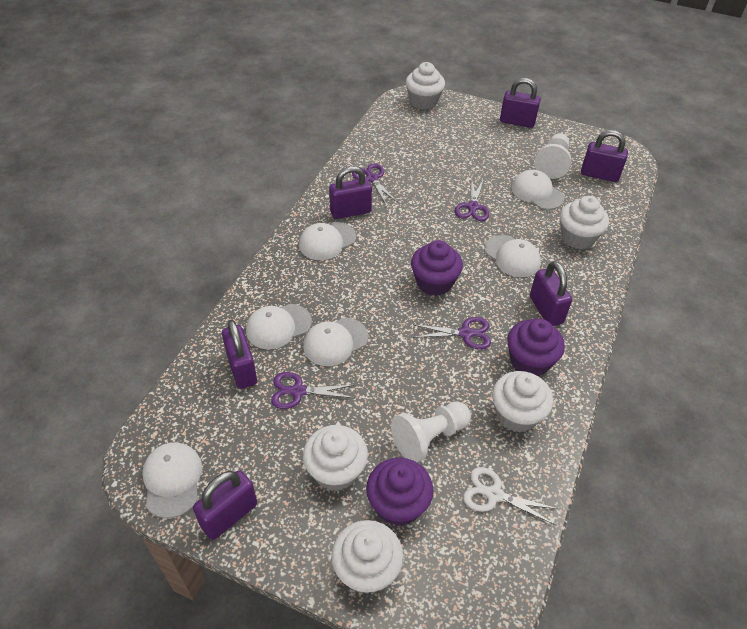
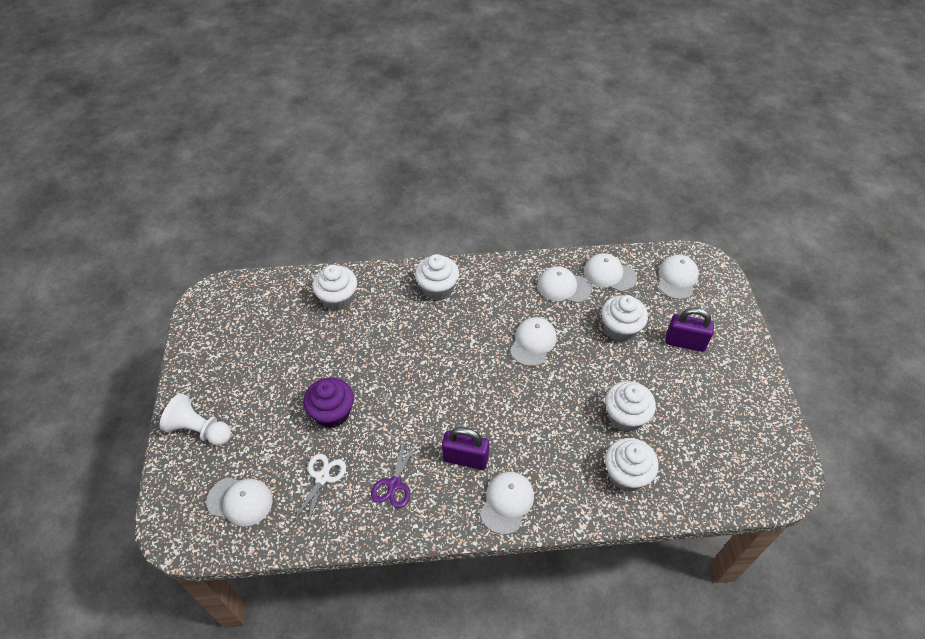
purple cupcake: 3 -> 1
purple padlock: 6 -> 2
purple scissors: 4 -> 1
white pawn: 2 -> 1

